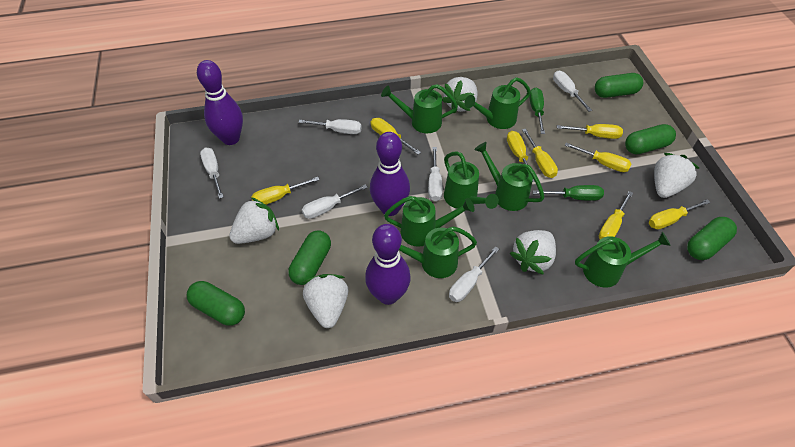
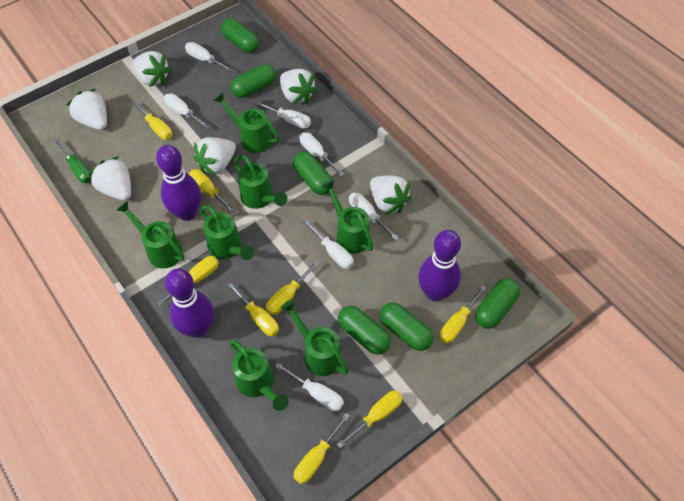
green capsule: 5 -> 6
green screwdriver: 2 -> 1
white screwdriver: 6 -> 7
white strawberry: 5 -> 6

